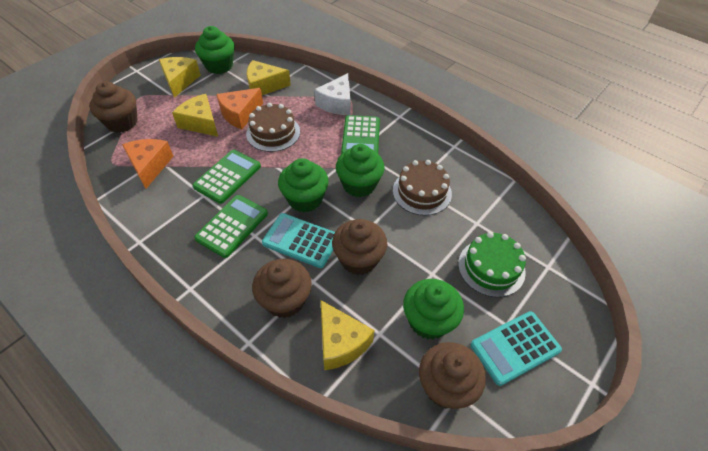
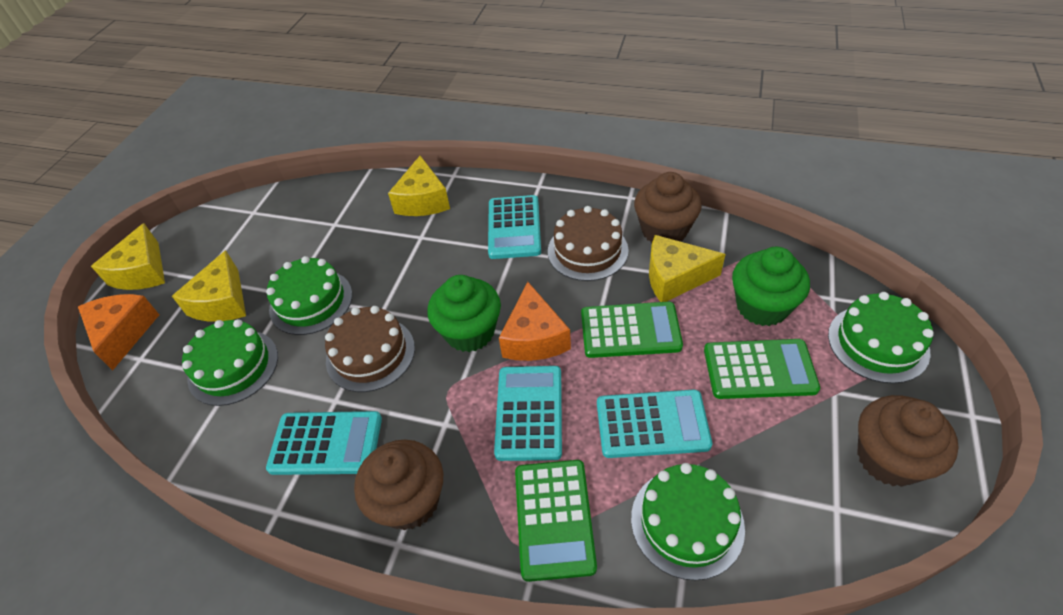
brown cupcake: 4 -> 3
green cake: 1 -> 4
green cupcake: 4 -> 2
turquoise calculator: 2 -> 4
white cheese: 1 -> 0

